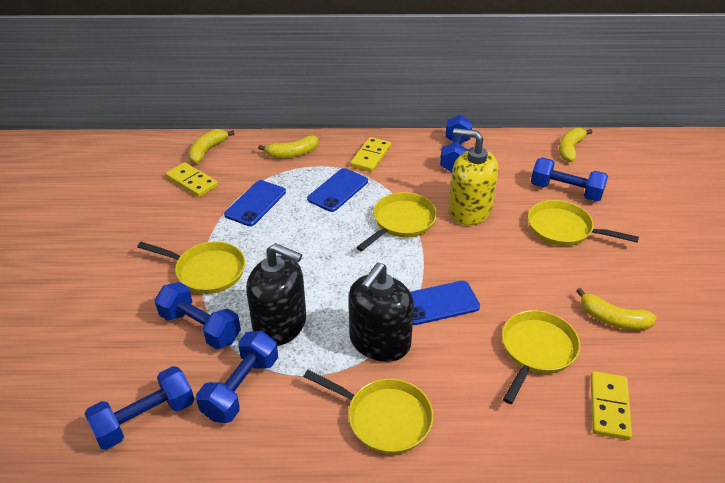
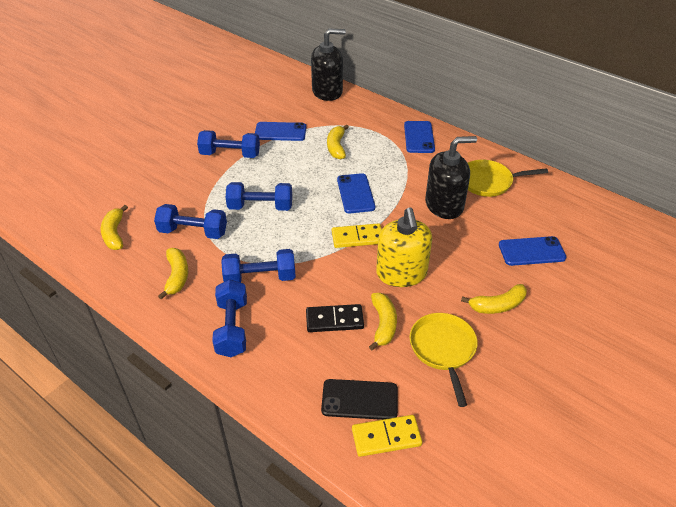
black domino: 0 -> 1
black phone: 0 -> 1
blue phone: 3 -> 4
yellow banana: 4 -> 5
yellow domino: 3 -> 2
yellow pan: 5 -> 2

